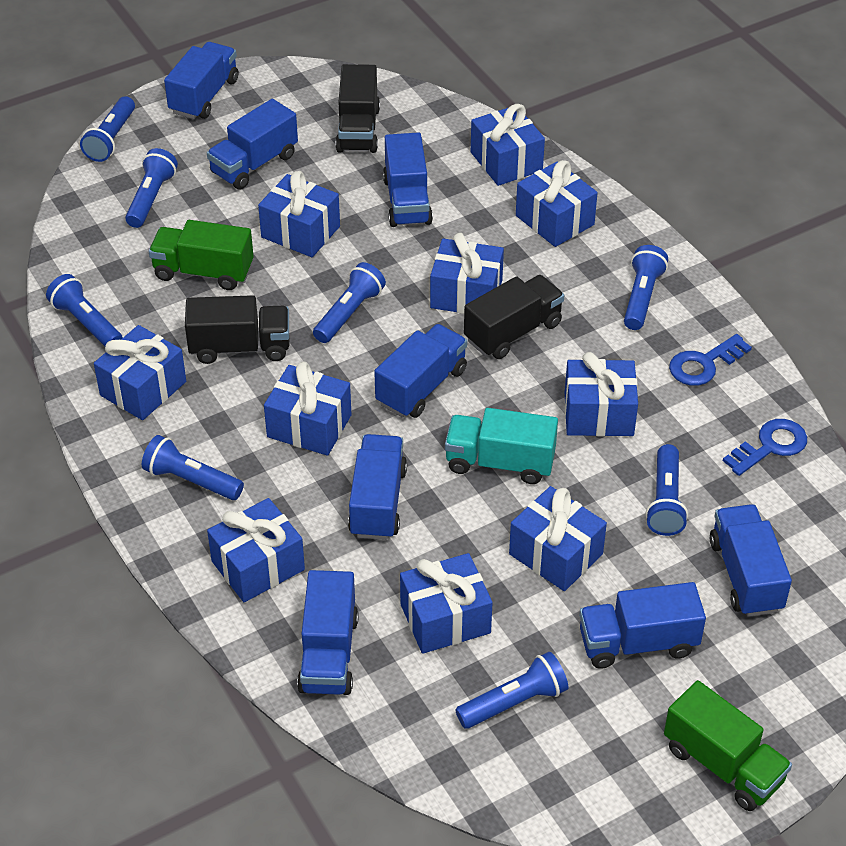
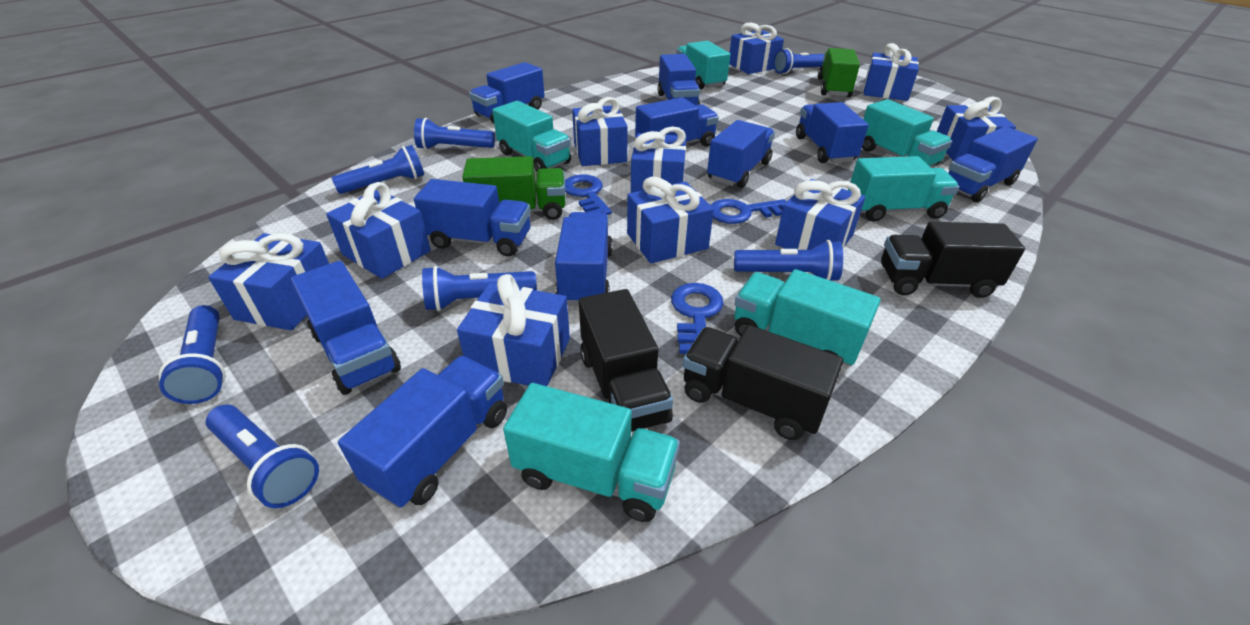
blue flashlight: 8 -> 7
blue key: 2 -> 3
blue truck: 8 -> 10
turquoise truck: 1 -> 6

